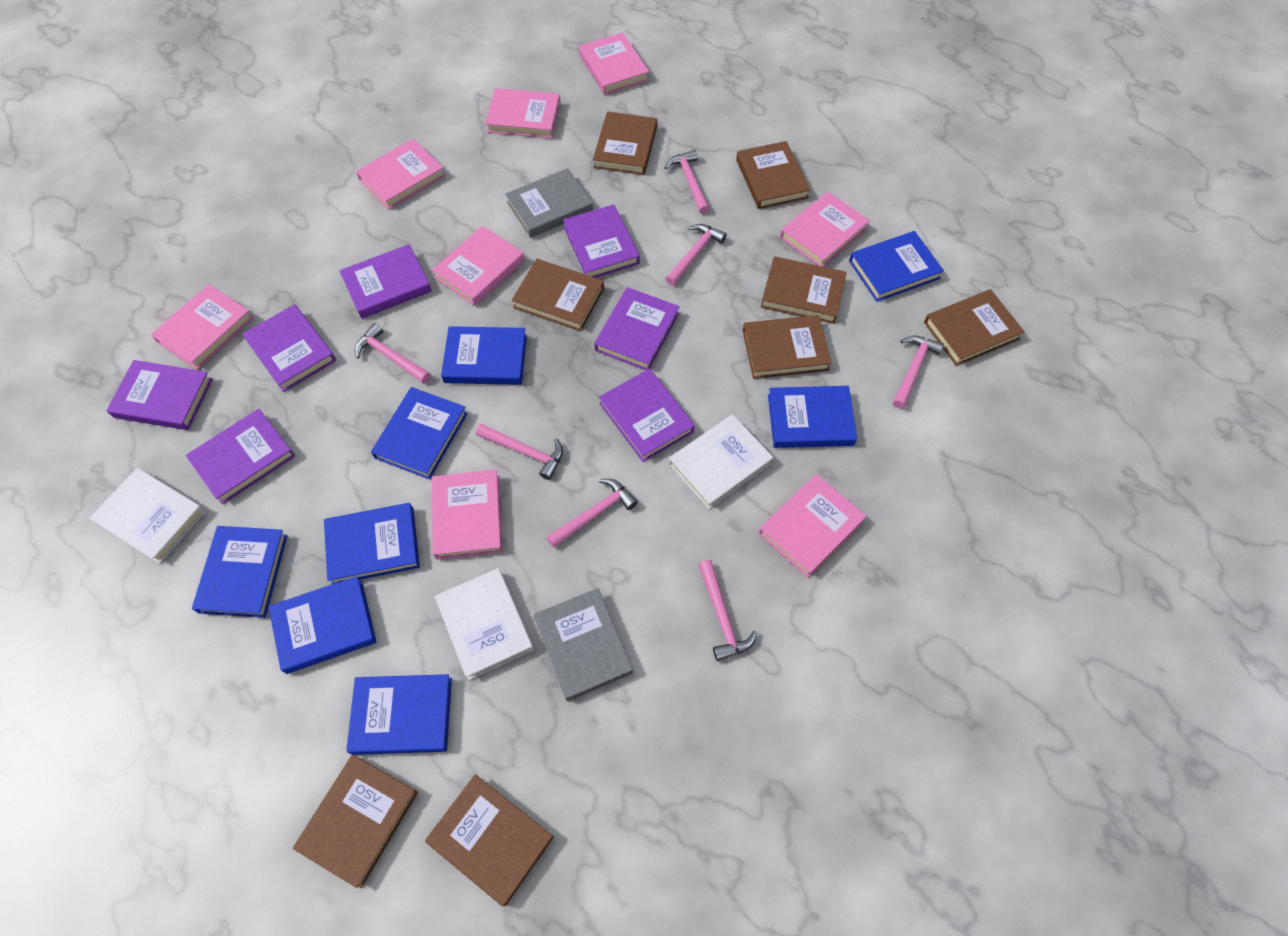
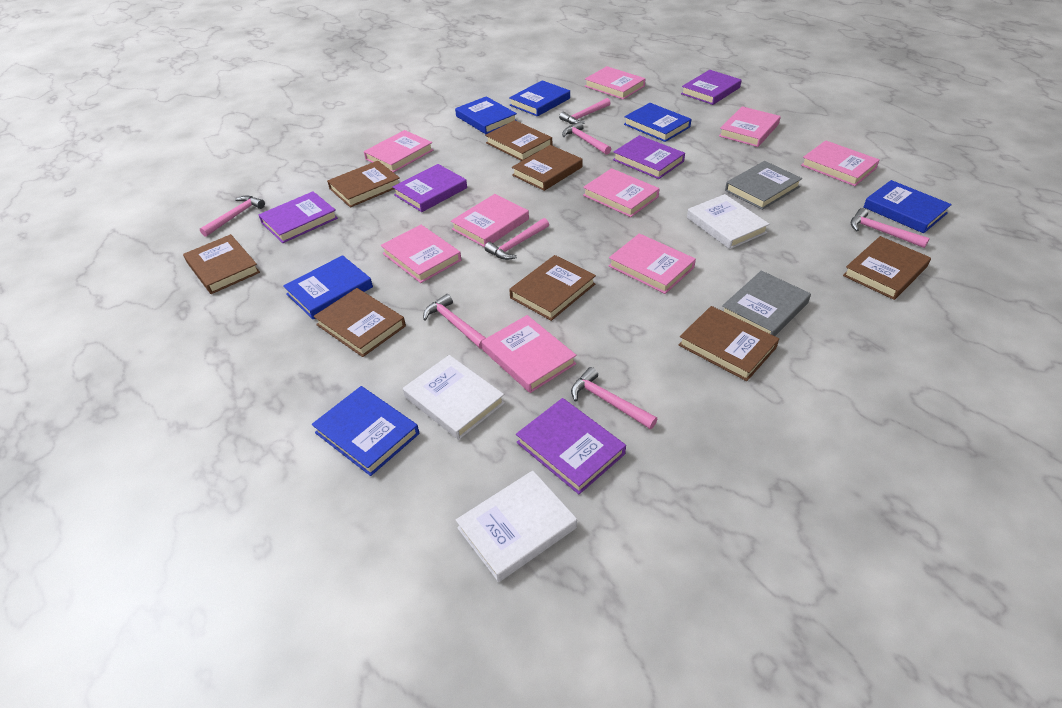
blue book: 8 -> 6
pink book: 8 -> 9
purple book: 7 -> 5

